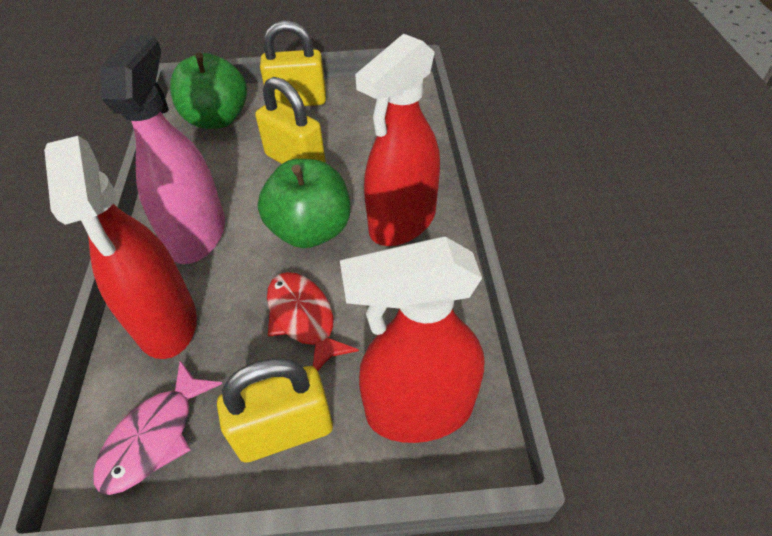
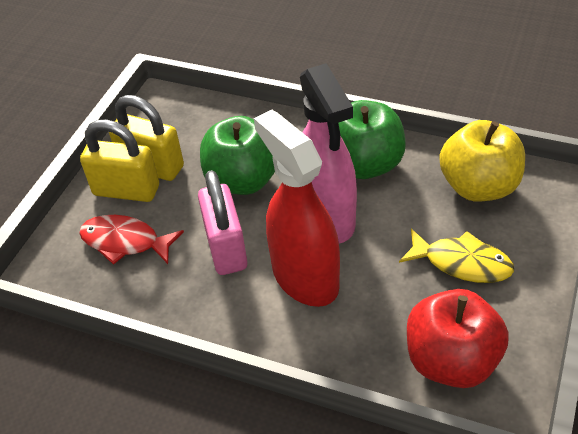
pink fish: 1 -> 0
pink padlock: 0 -> 1
red apple: 0 -> 1
red spray bottle: 3 -> 1
yellow apple: 0 -> 1
yellow fish: 0 -> 1
yellow padlock: 3 -> 2

